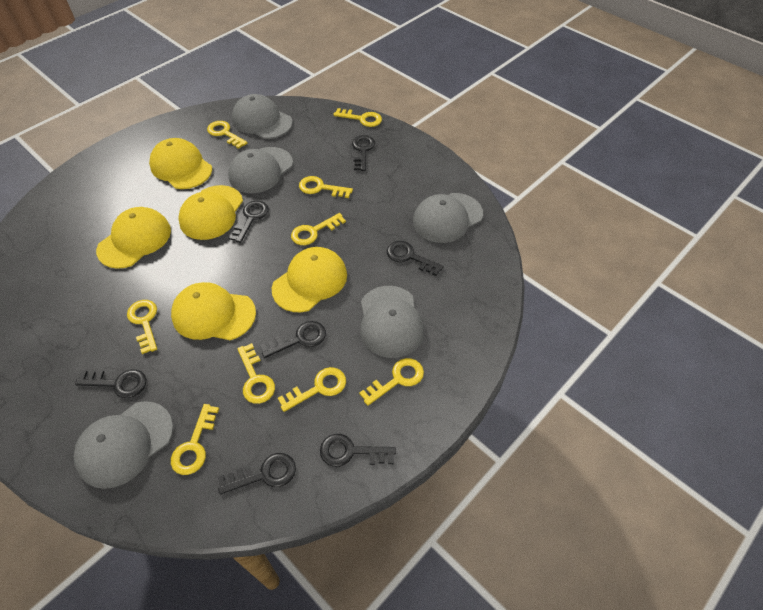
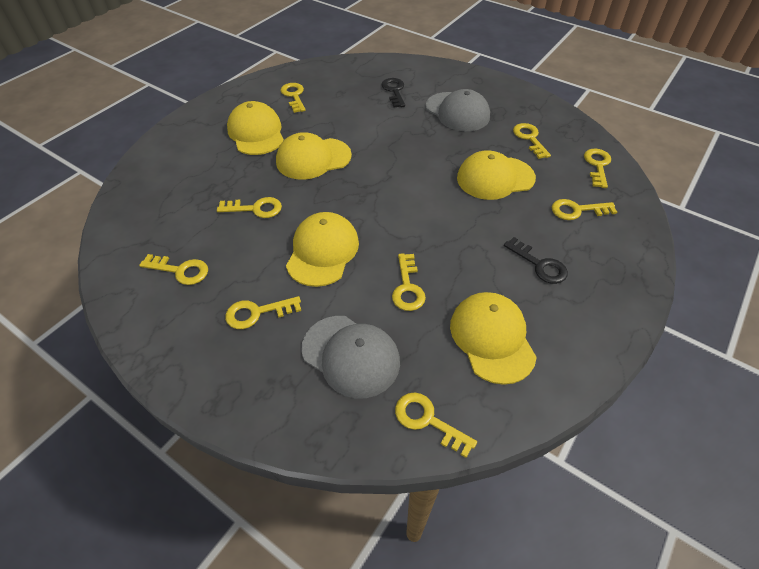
black key: 7 -> 2
grey cap: 5 -> 2

